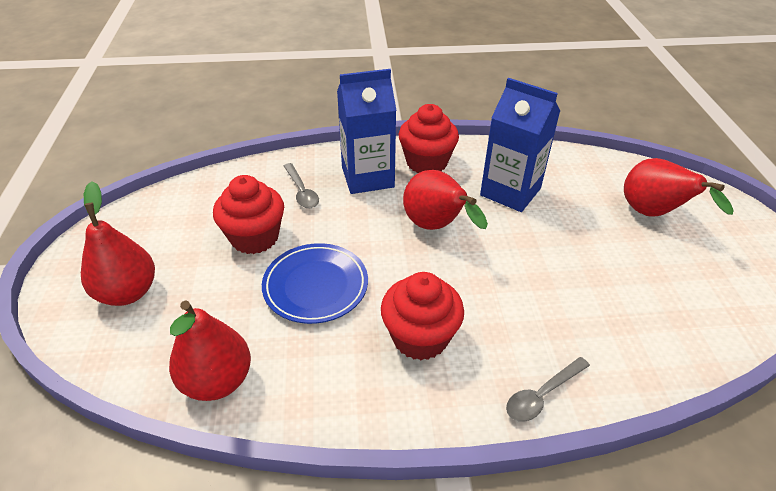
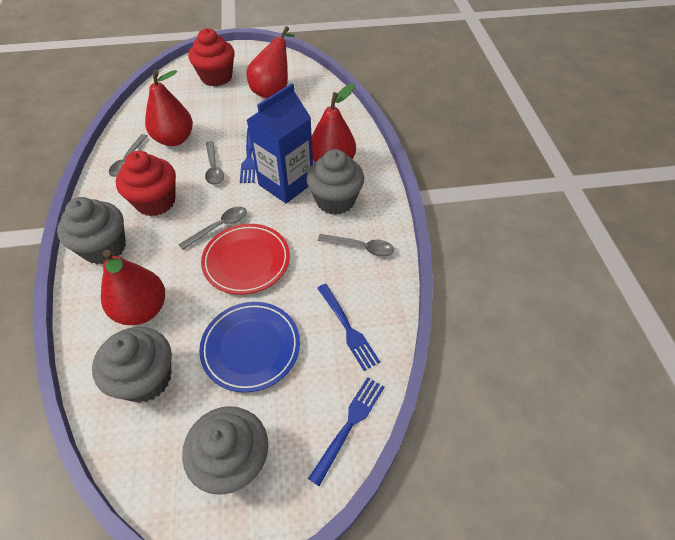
blue carton: 2 -> 1
blue fork: 0 -> 3
grey cupcake: 0 -> 4
grey spoon: 2 -> 4
red cupcake: 3 -> 2
red plate: 0 -> 1

